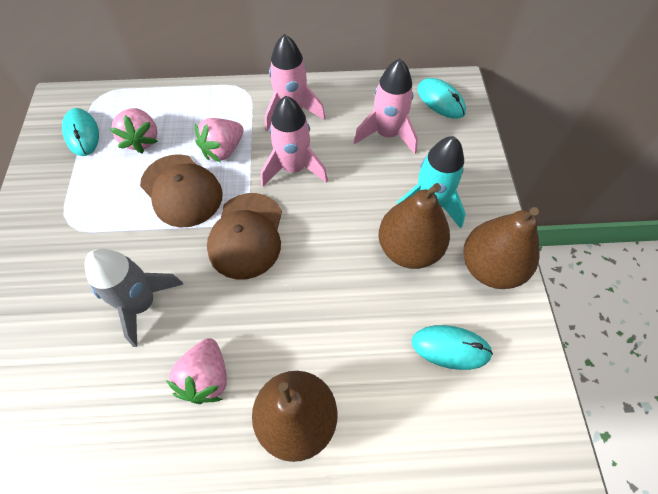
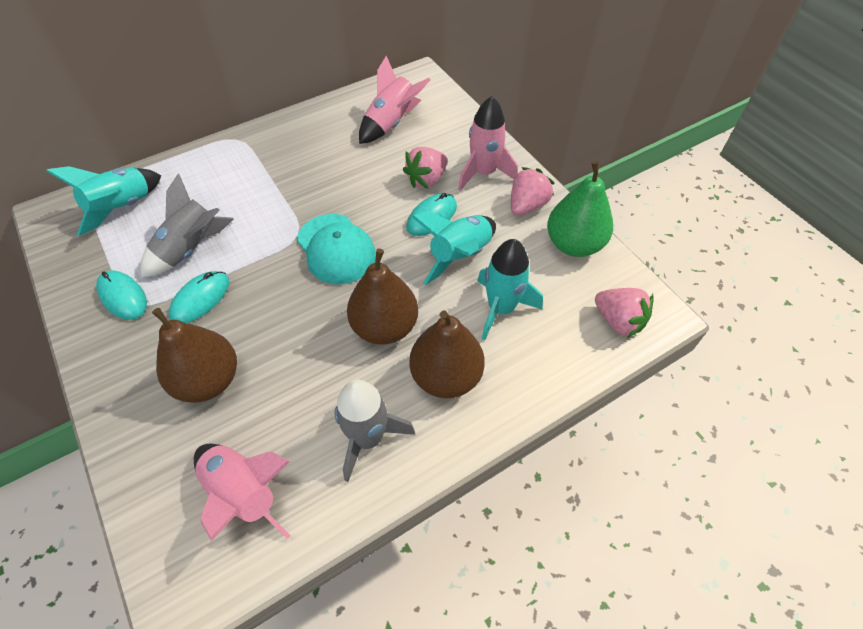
brown cap: 2 -> 0
green pear: 0 -> 1
grey rocket: 1 -> 2
turquoise cap: 0 -> 1
turquoise rocket: 1 -> 3

